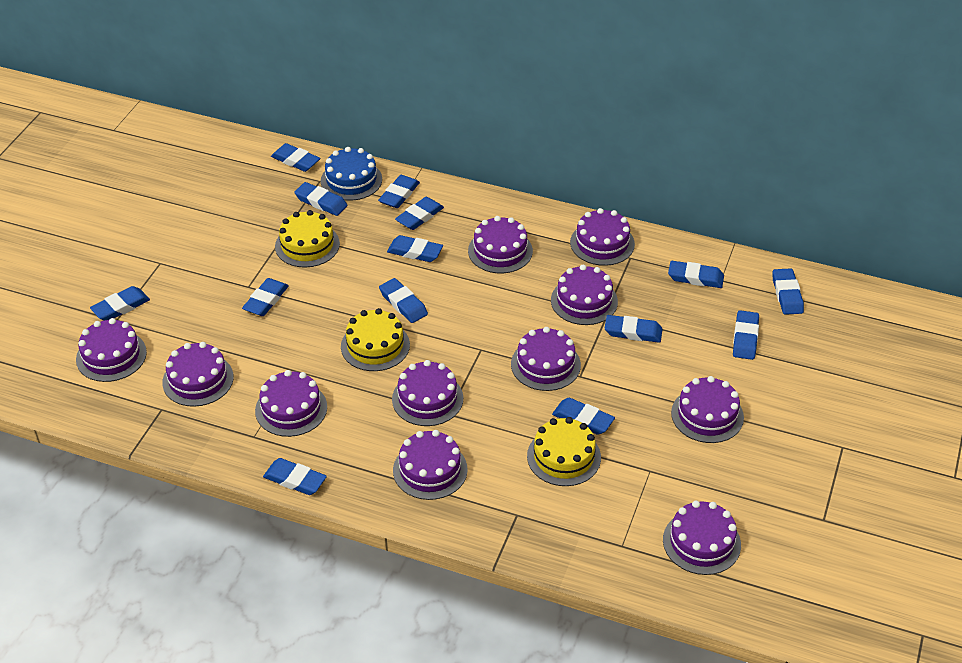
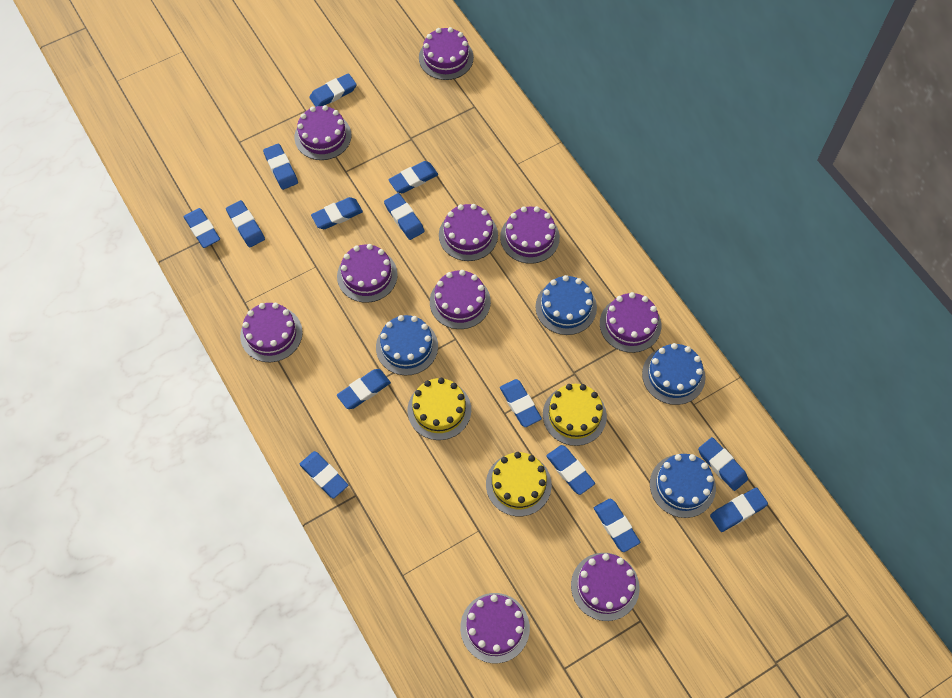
blue cake: 1 -> 4
purple cake: 11 -> 10

